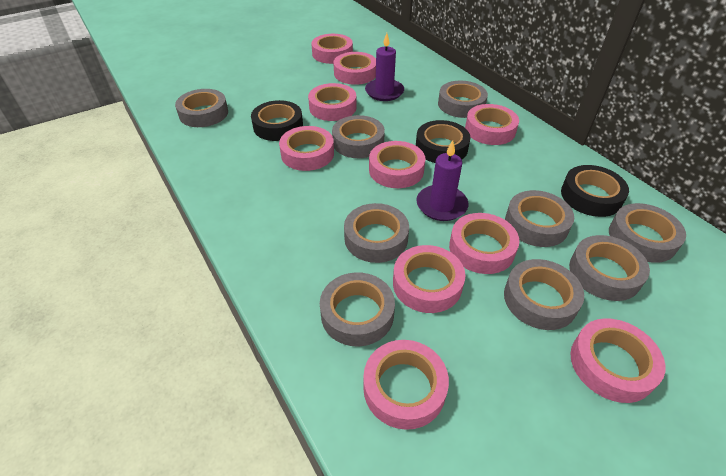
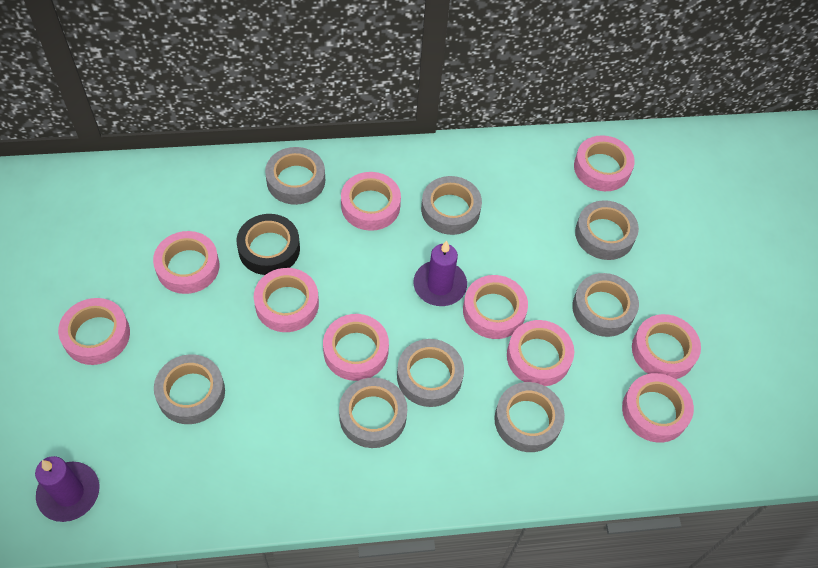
black tape: 3 -> 1
grey tape: 9 -> 8

